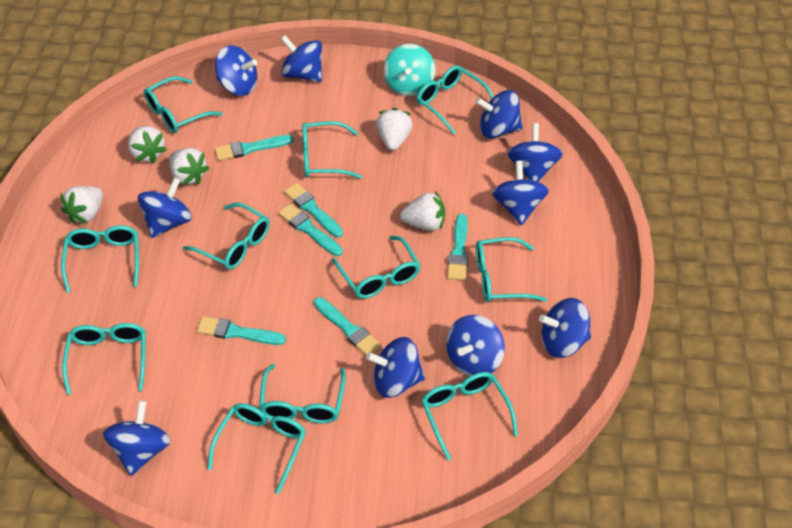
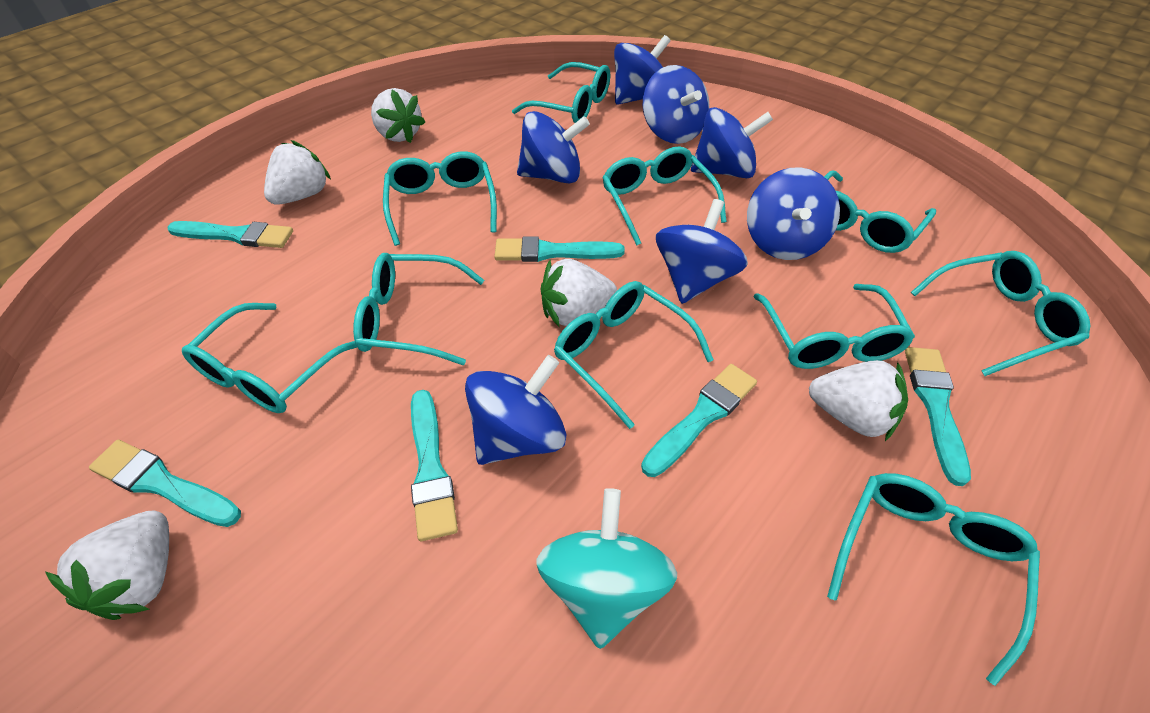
blue spinning top: 10 -> 7
turquoise glasses: 11 -> 10

